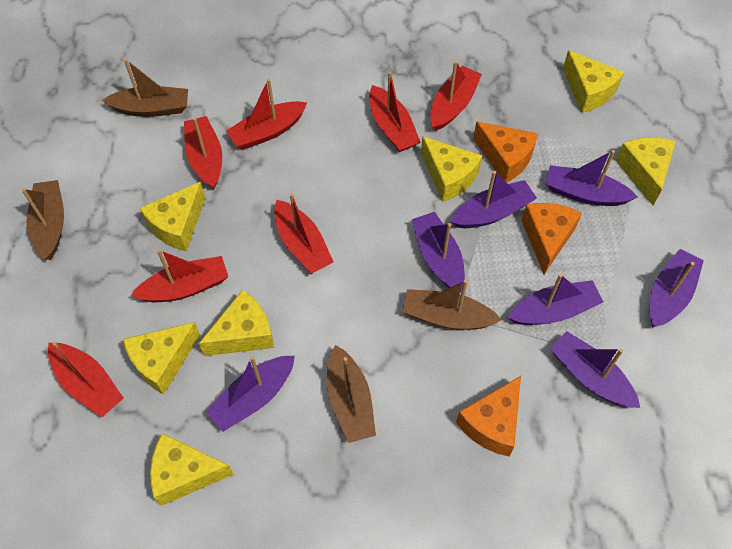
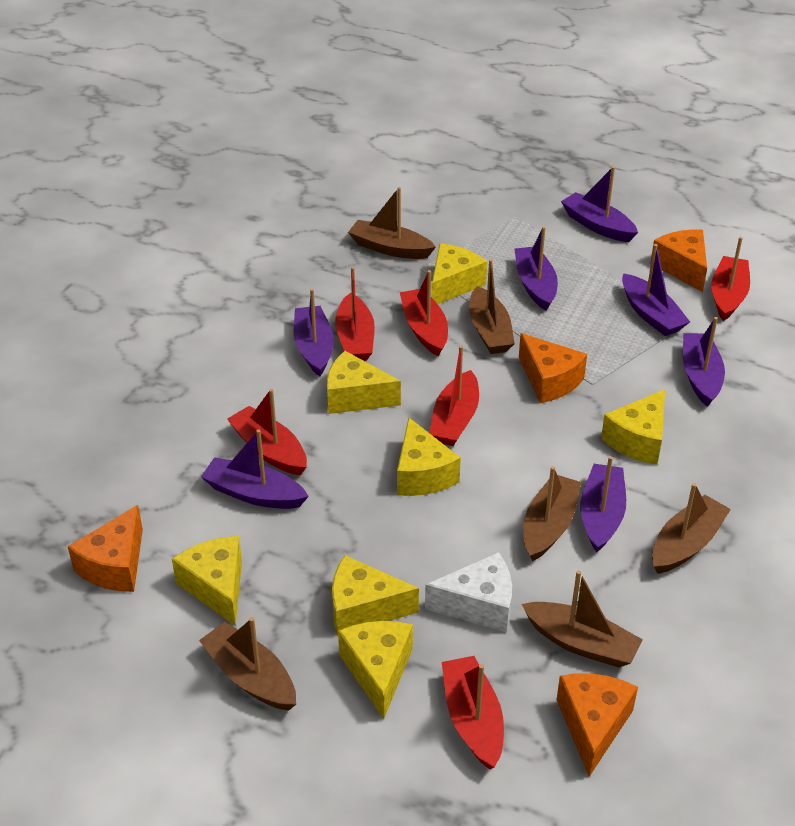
brown boat: 4 -> 6
orange cheese: 3 -> 4
red boat: 7 -> 6
white cheese: 0 -> 1

